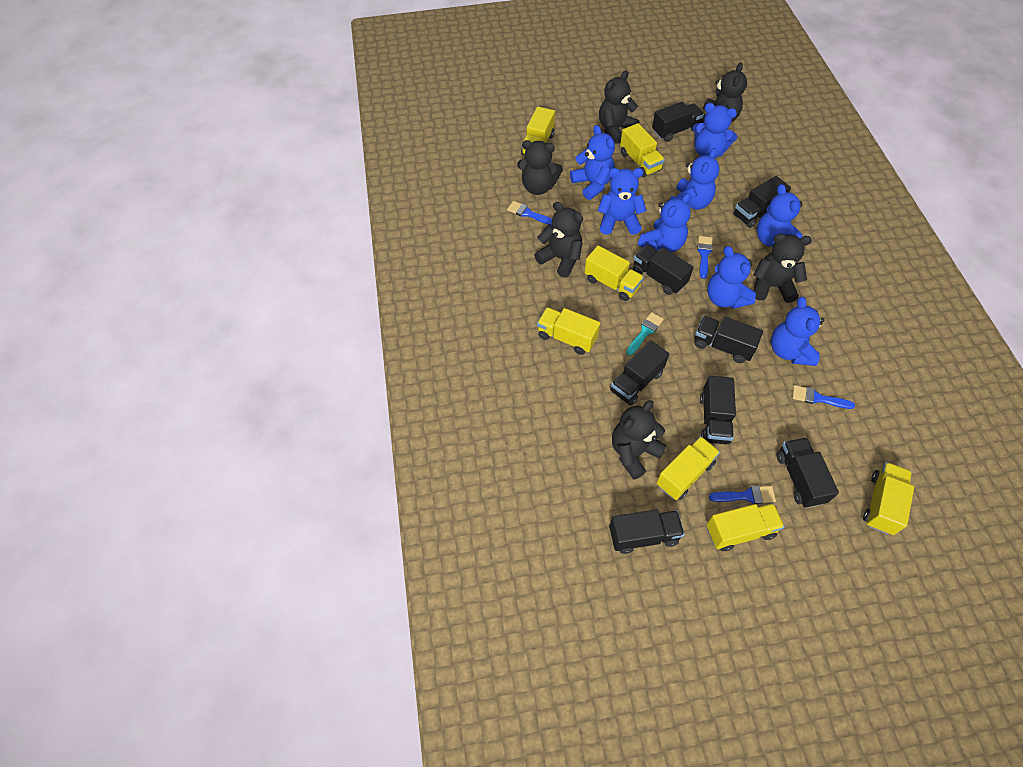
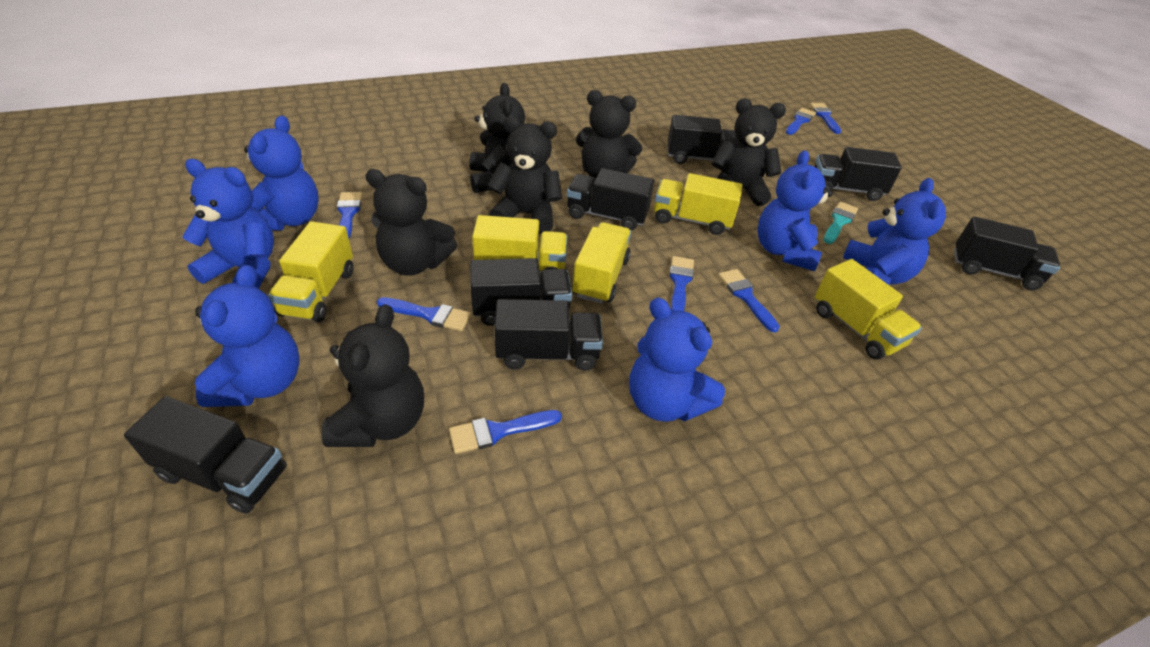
black truck: 8 -> 7
blue brush: 4 -> 7
blue teddy bear: 8 -> 6
yellow truck: 7 -> 5

